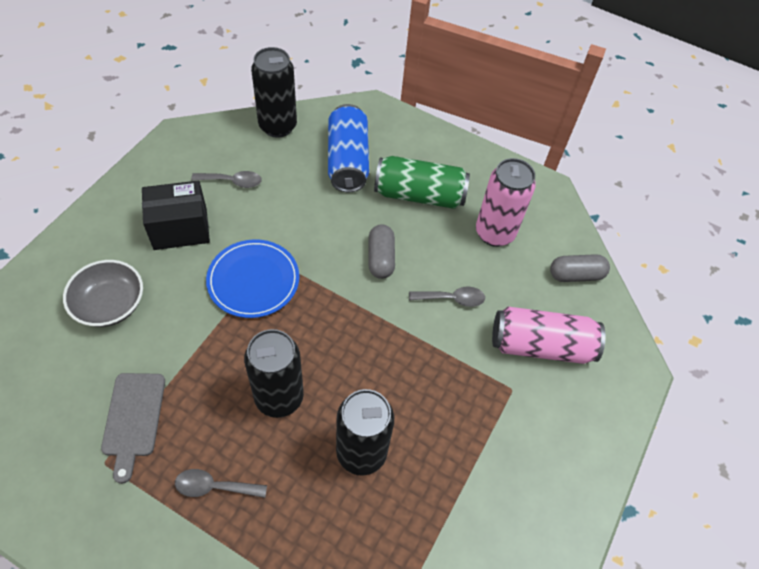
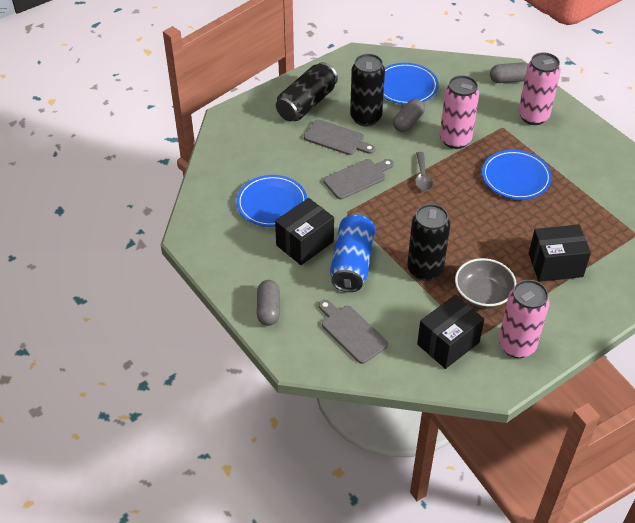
black box: 1 -> 3
blue plate: 1 -> 3
green can: 1 -> 0
grey capsule: 2 -> 3
grey cutting board: 1 -> 3
grey spoon: 3 -> 1
pink can: 2 -> 3

